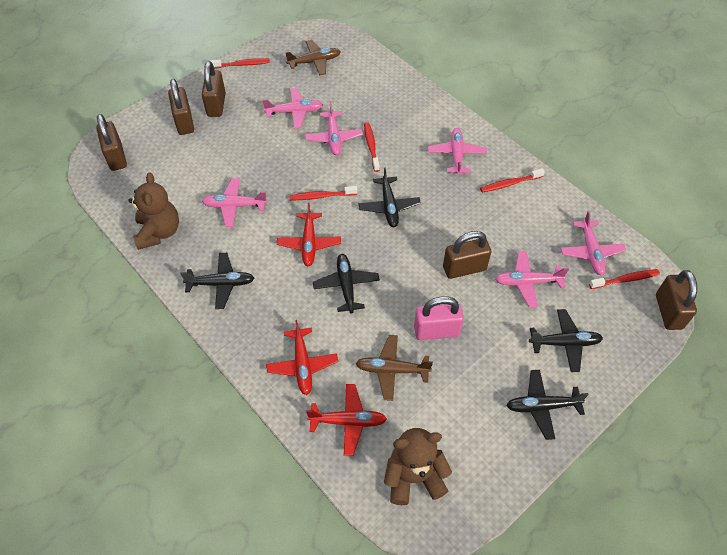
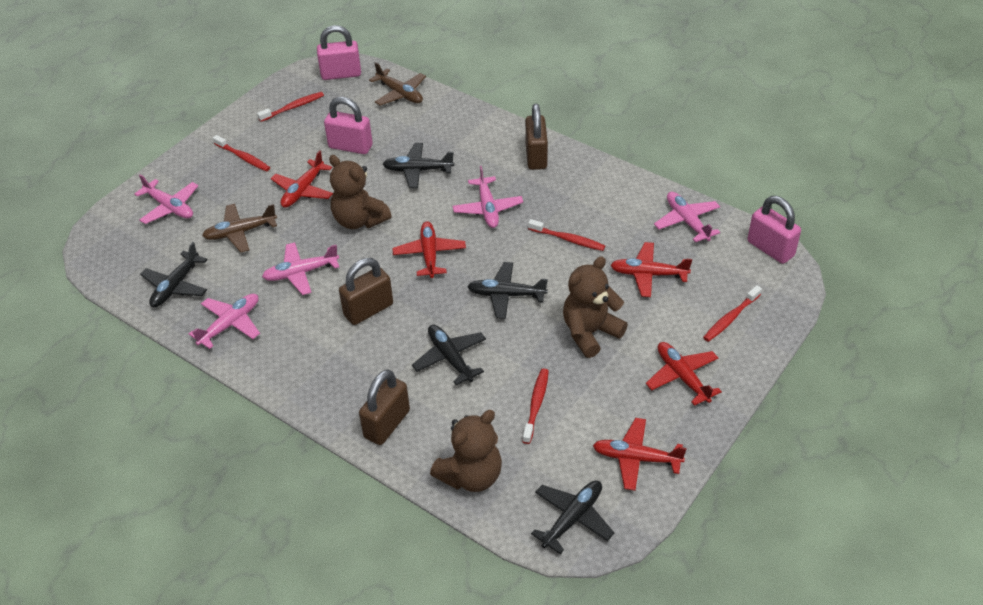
brown padlock: 5 -> 3
brown teddy bear: 2 -> 3
pink padlock: 1 -> 3
pink plane: 6 -> 5
red plane: 3 -> 5

